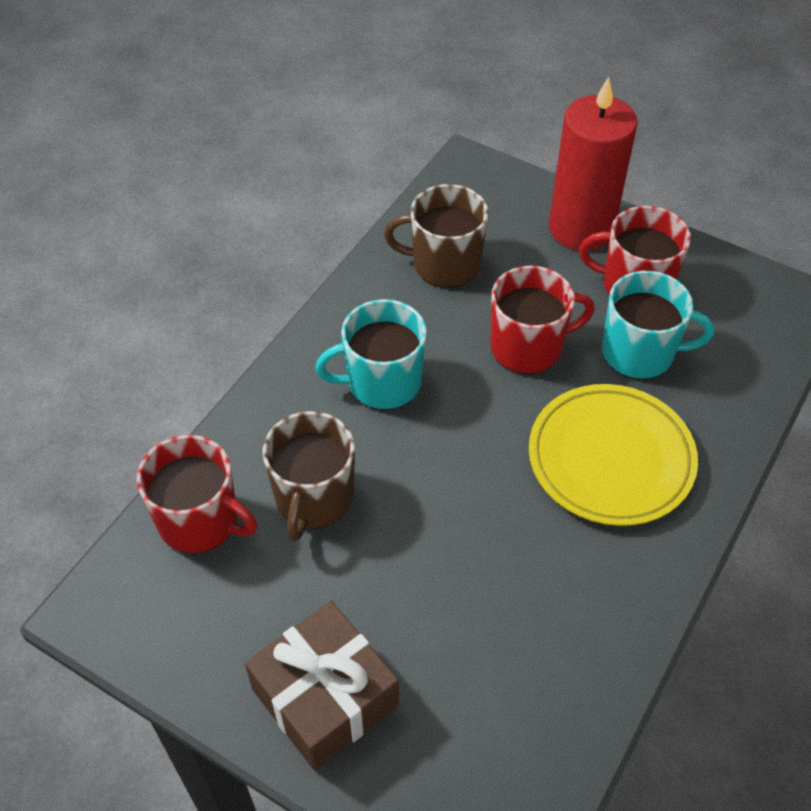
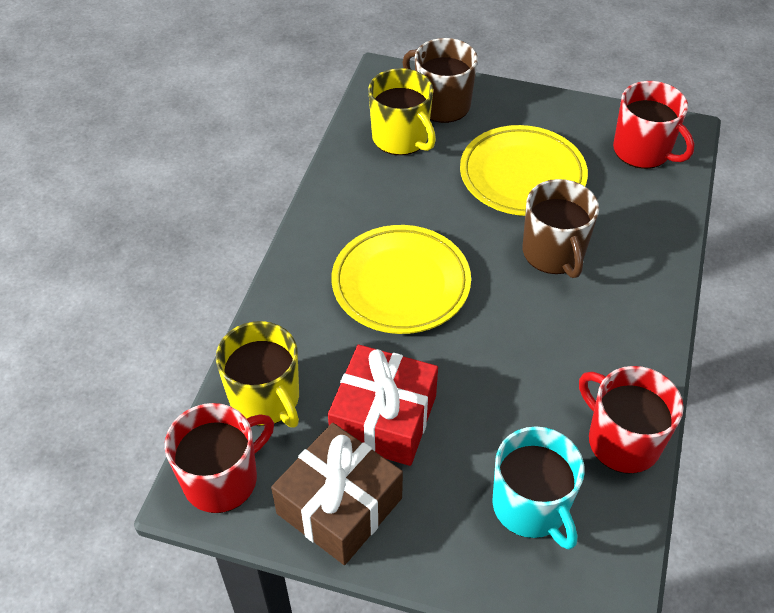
red candle: 1 -> 0
red gift: 0 -> 1
turquoise mug: 2 -> 1
yellow mug: 0 -> 2
yellow plate: 1 -> 2

